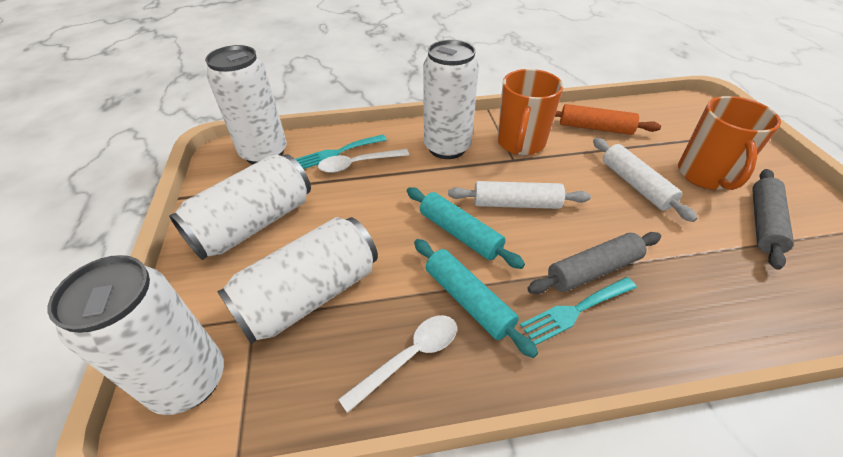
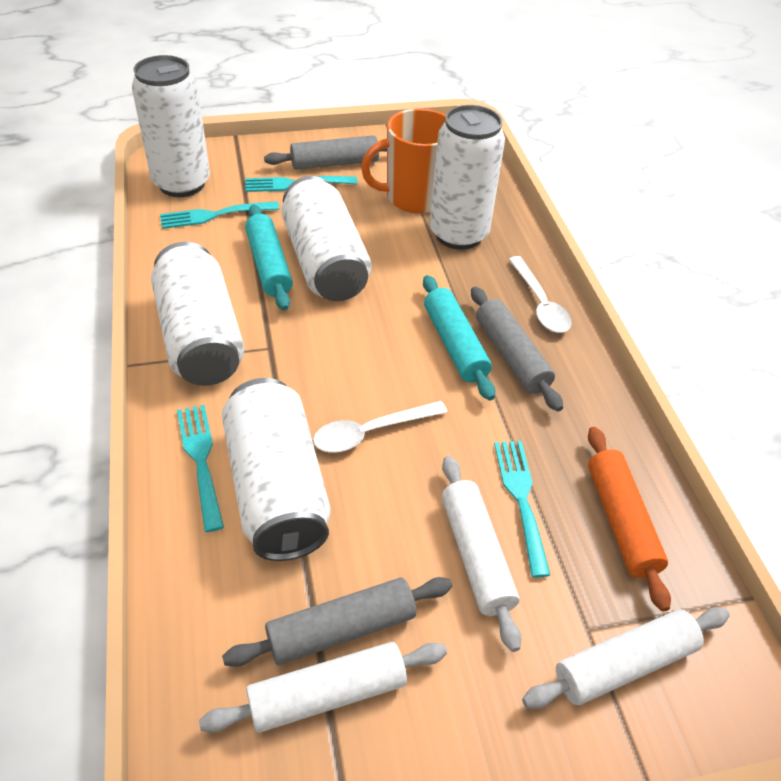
grey rolling pin: 2 -> 3
orange mug: 2 -> 1
turquoise fork: 2 -> 4
white rolling pin: 2 -> 3

